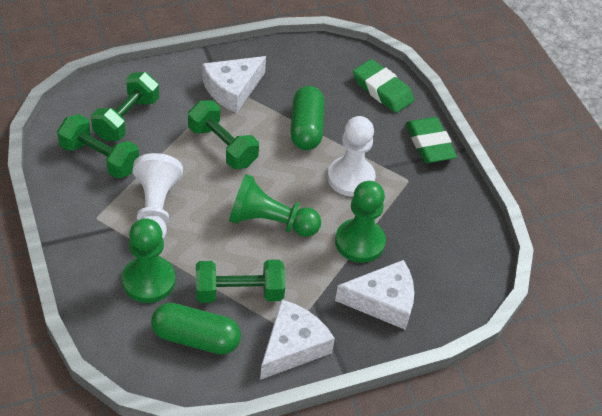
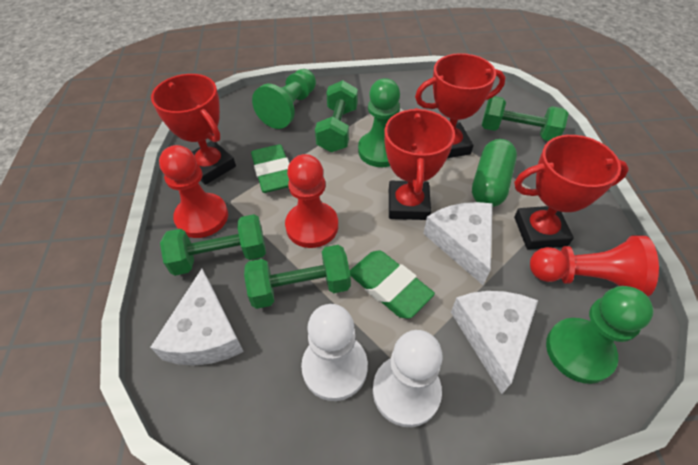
green capsule: 2 -> 1
red pawn: 0 -> 3
red trophy: 0 -> 4

